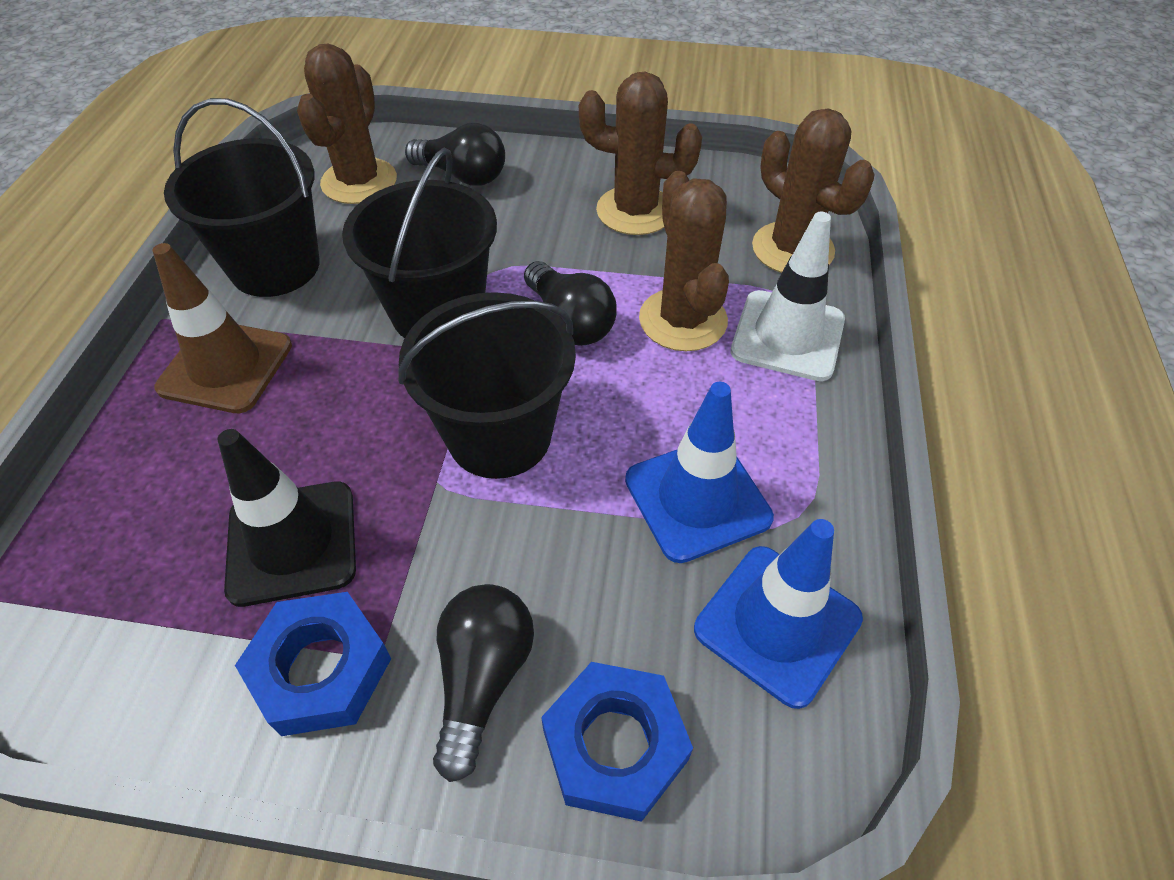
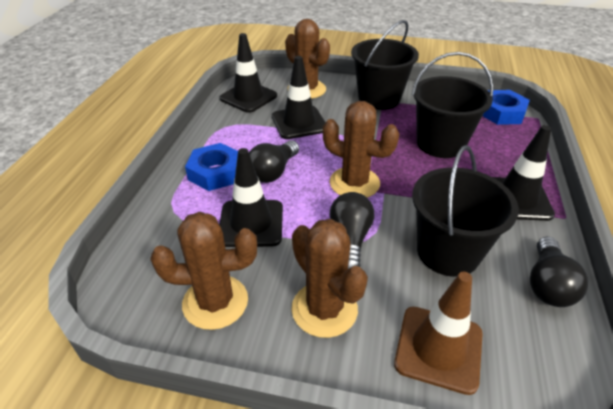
black traffic cone: 1 -> 4
blue traffic cone: 2 -> 0
white traffic cone: 1 -> 0

